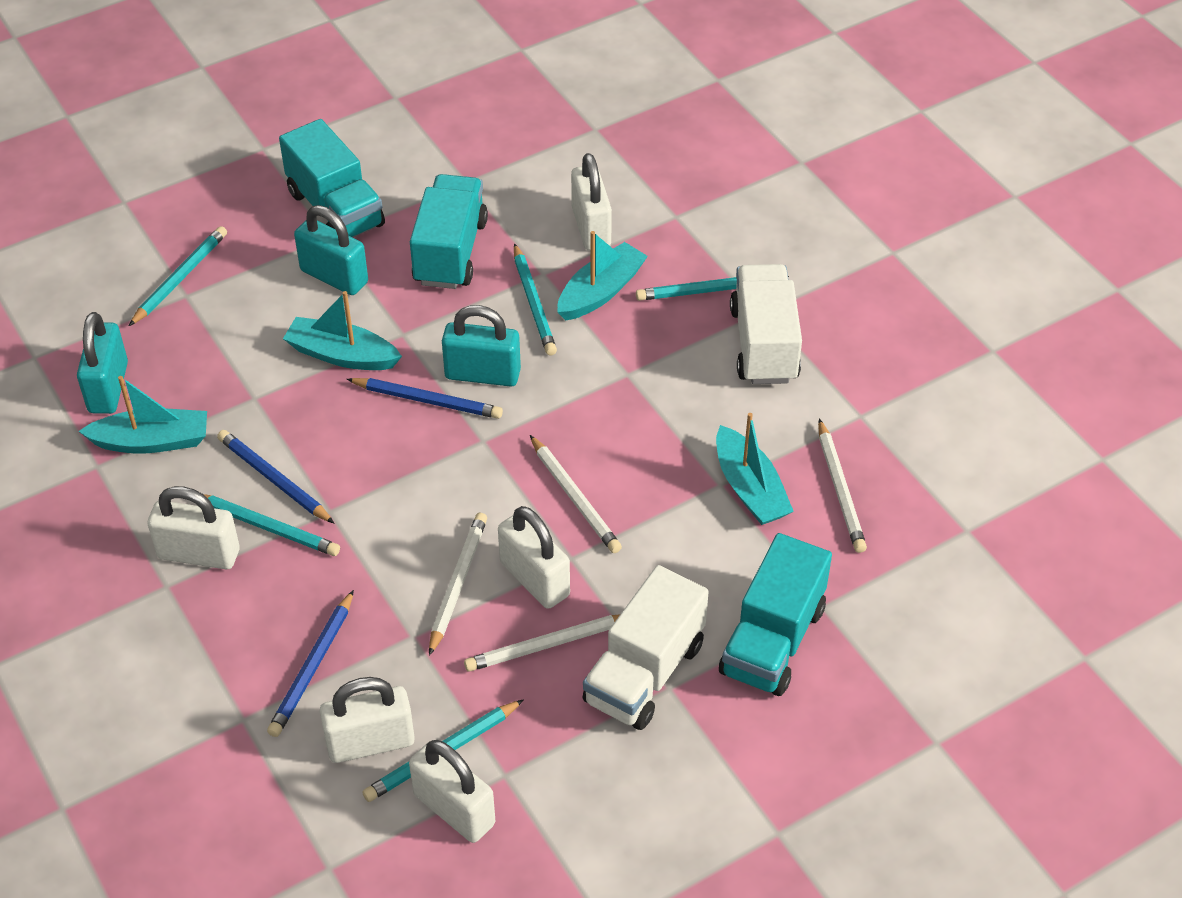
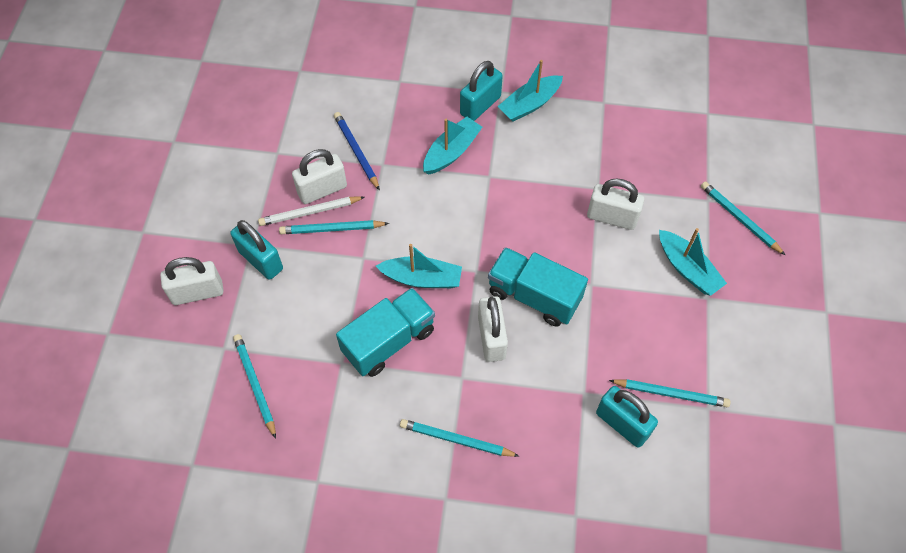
blue pencil: 3 -> 1
turquoise truck: 3 -> 2
white padlock: 5 -> 4
white pencil: 4 -> 1
white truck: 2 -> 0

